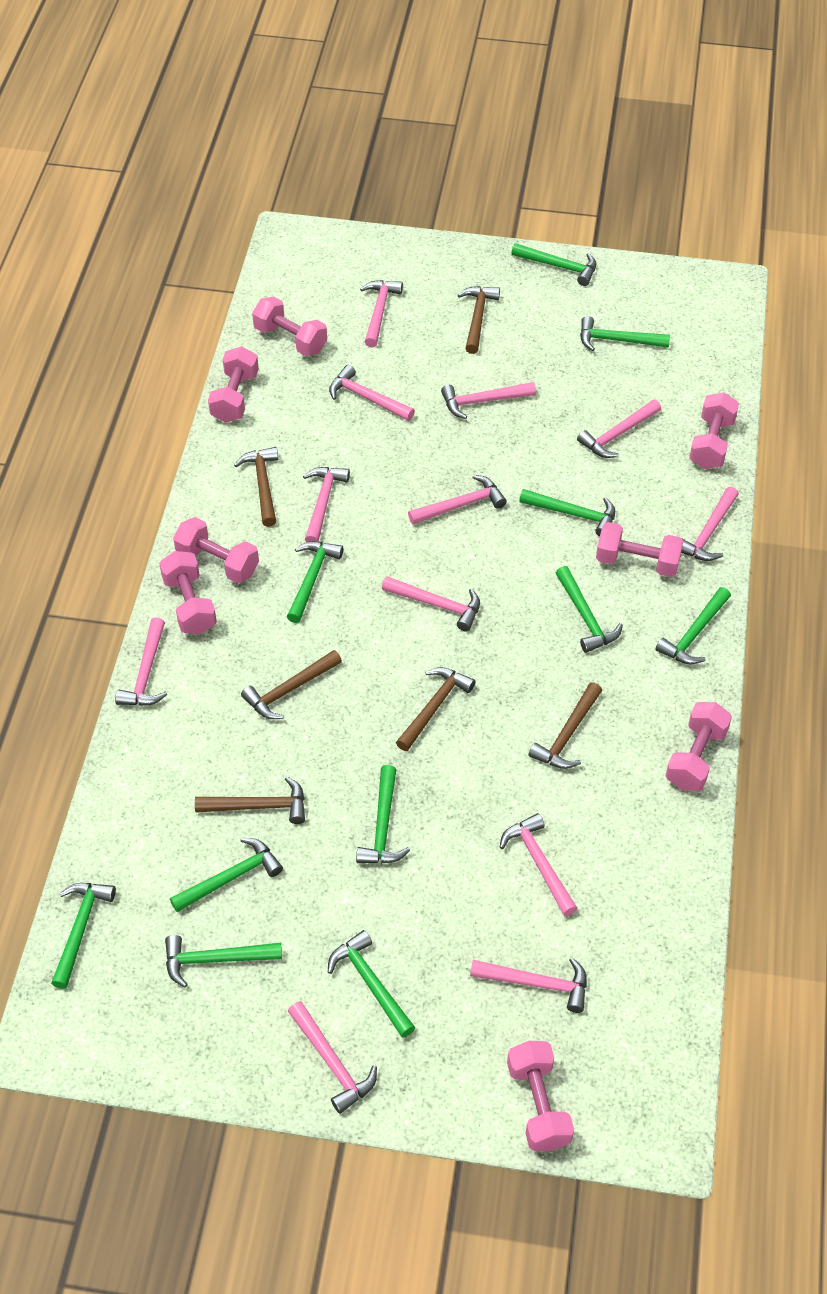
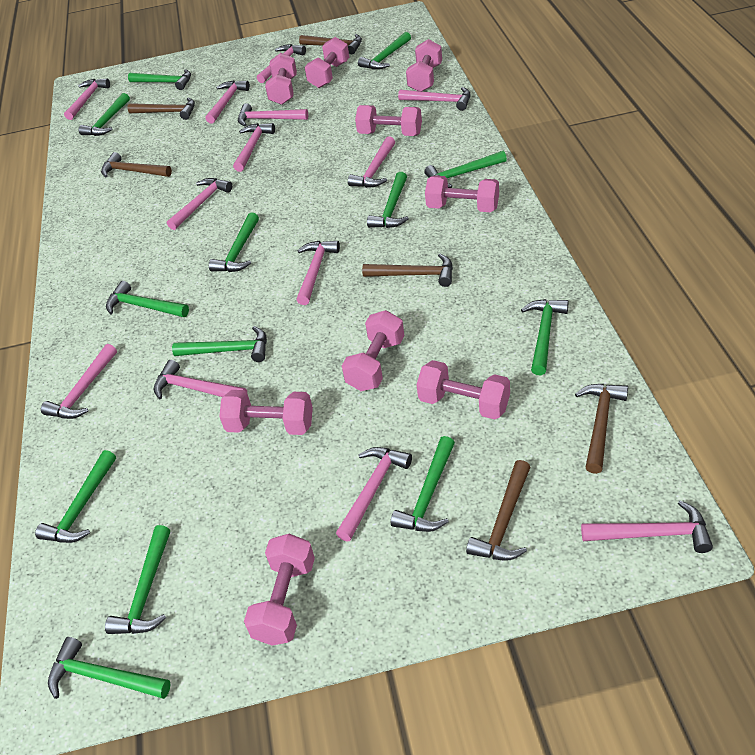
green hammer: 11 -> 13
pink dumbbell: 8 -> 9
pink hammer: 12 -> 13

